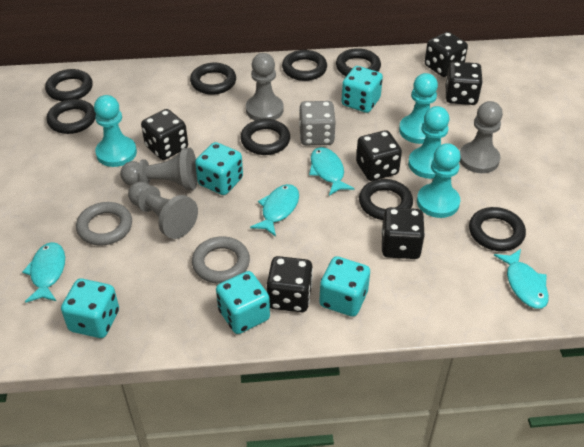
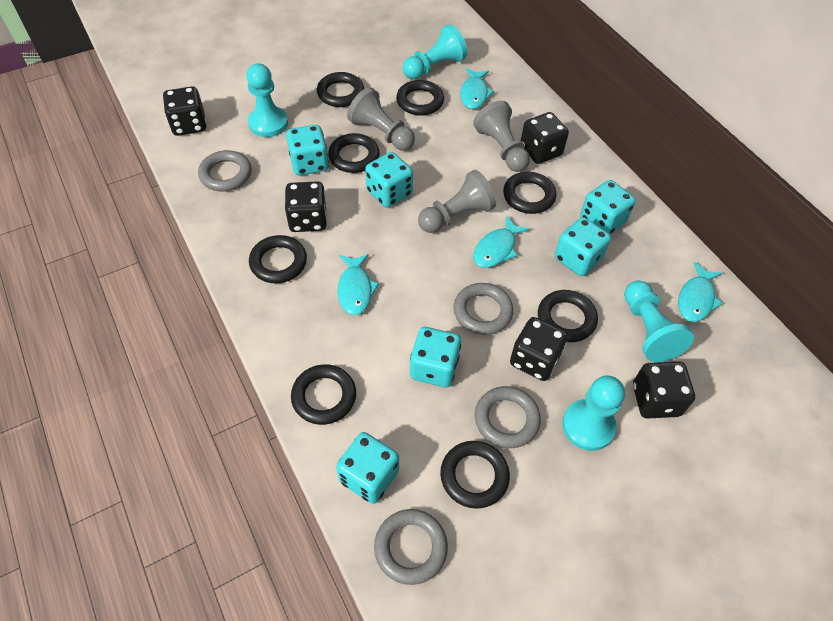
black dice: 6 -> 5
grey dice: 1 -> 0
grey pawn: 4 -> 3
grey ring: 2 -> 4
turquoise dice: 5 -> 6

